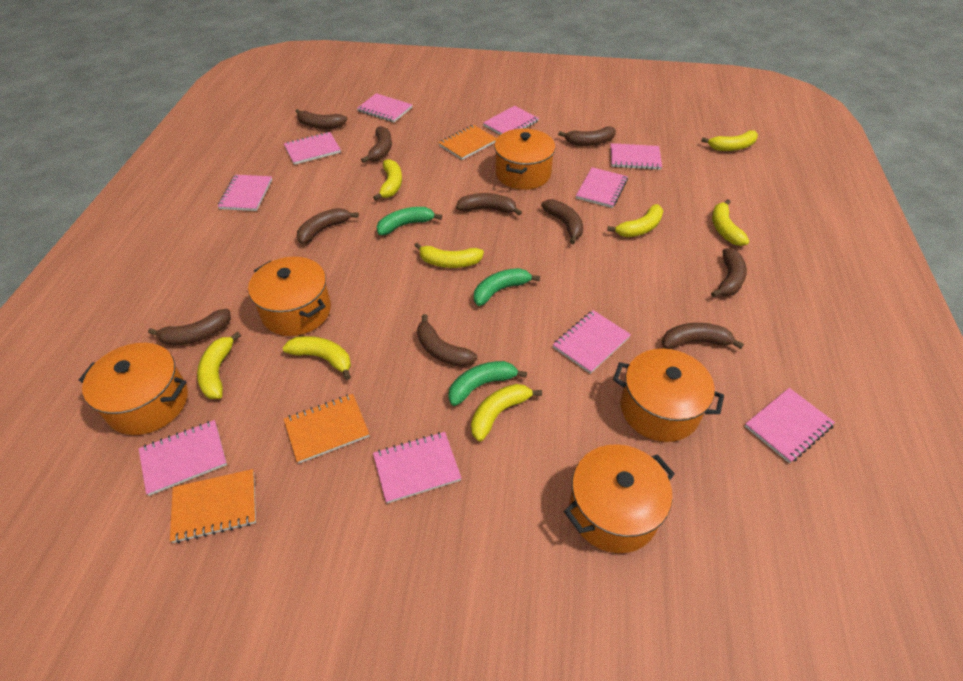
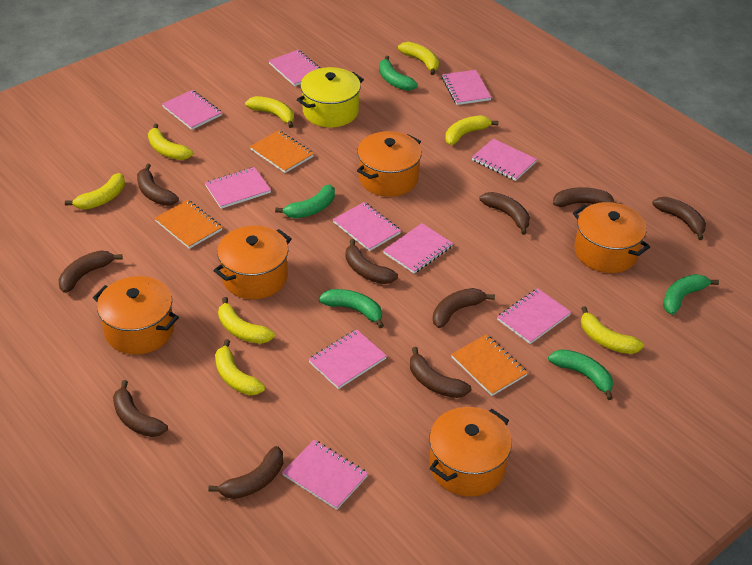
green banana: 3 -> 5
yellow pot: 0 -> 1

